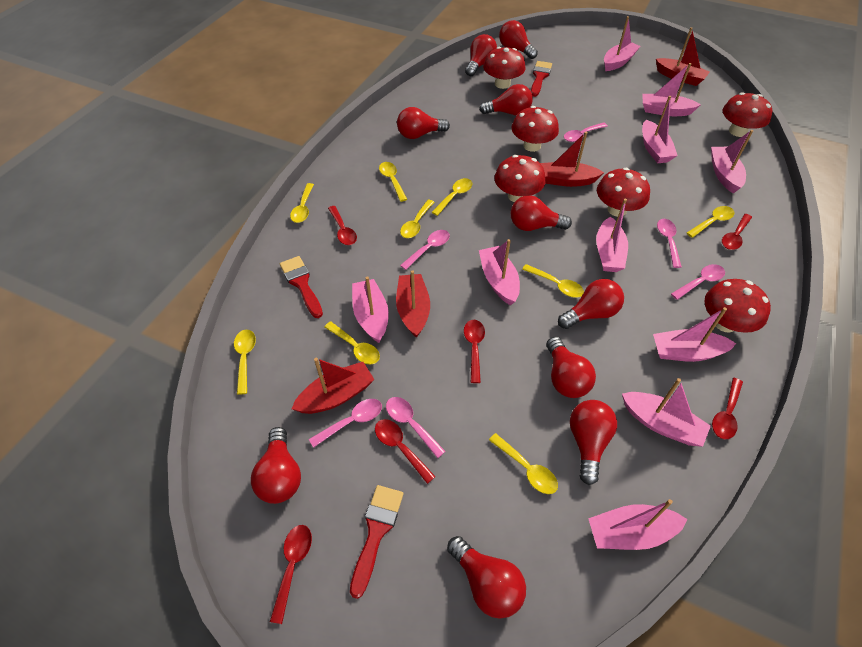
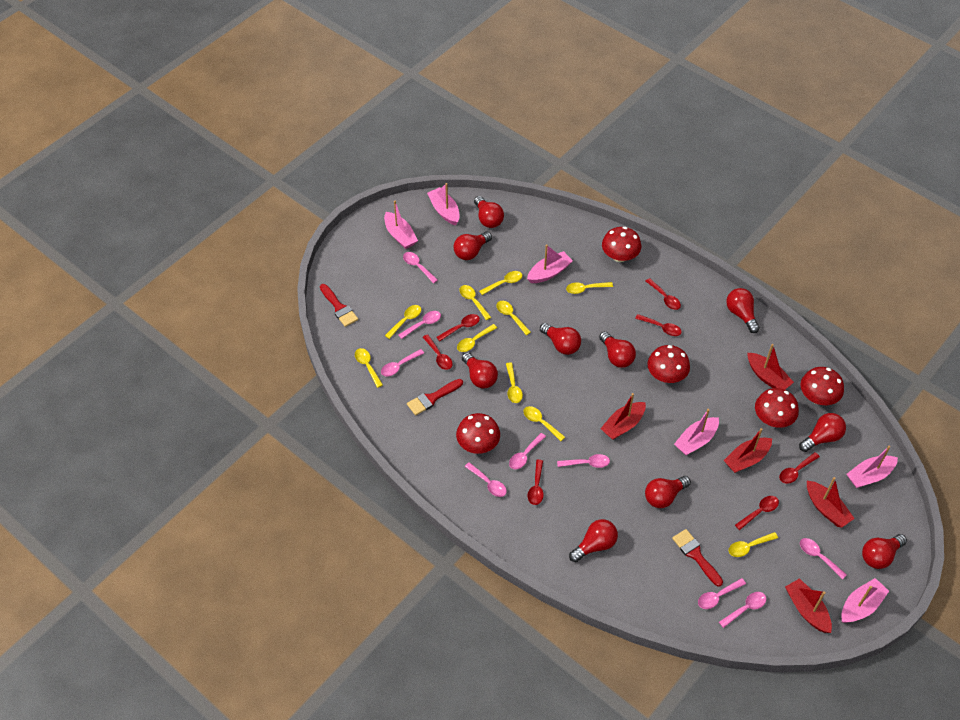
pink boat: 10 -> 6
pink spoon: 6 -> 9
red boat: 4 -> 5
red mushroom: 6 -> 5
red spoon: 6 -> 7
yellow spoon: 9 -> 10

